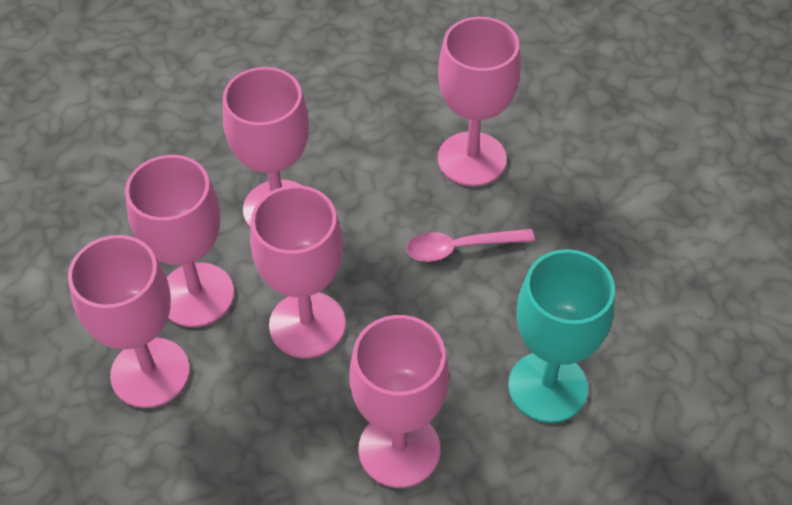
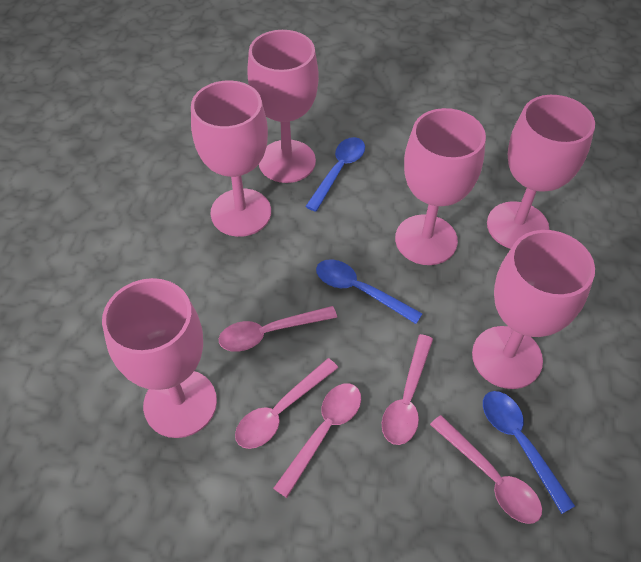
blue spoon: 0 -> 3
pink spoon: 1 -> 5
turquoise goblet: 1 -> 0

